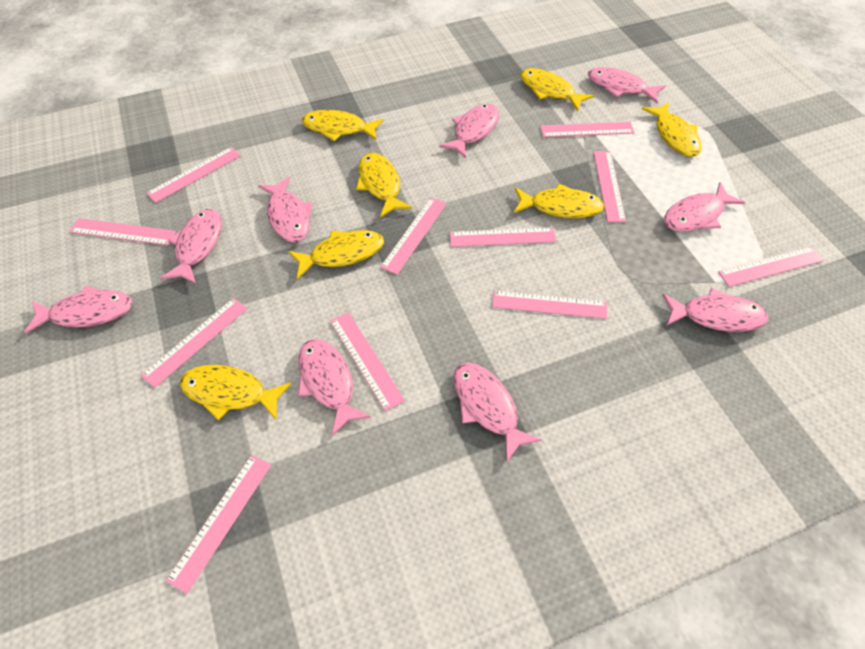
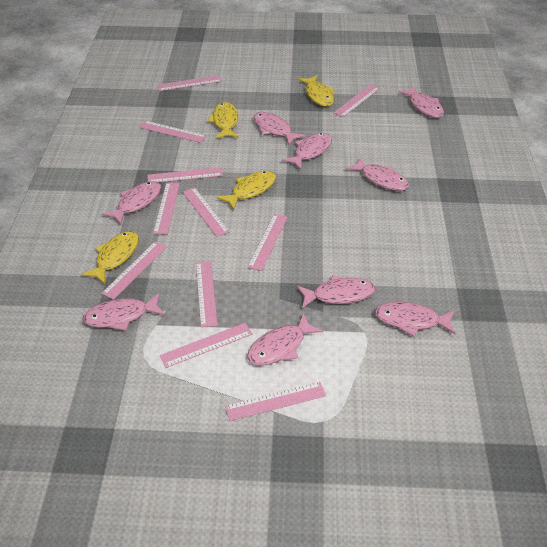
yellow fish: 7 -> 4

